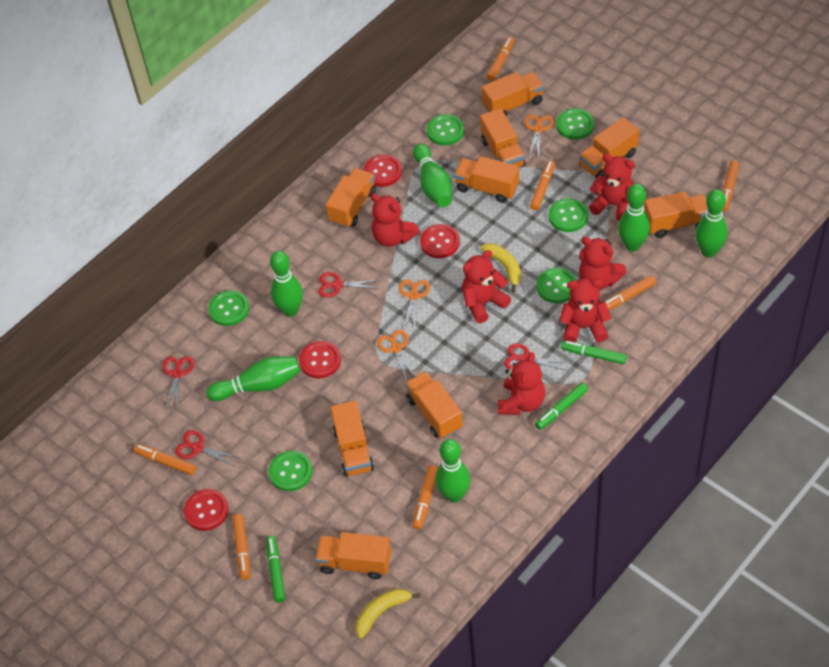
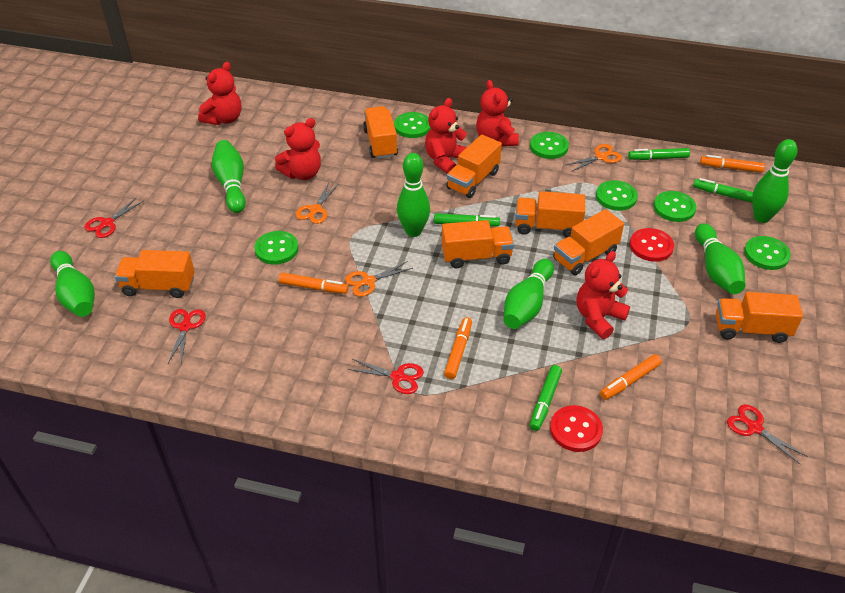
green marker: 3 -> 4
orange marker: 7 -> 4
orange truck: 9 -> 7
red button: 4 -> 2
red teddy bear: 6 -> 5
yellow banana: 2 -> 0

